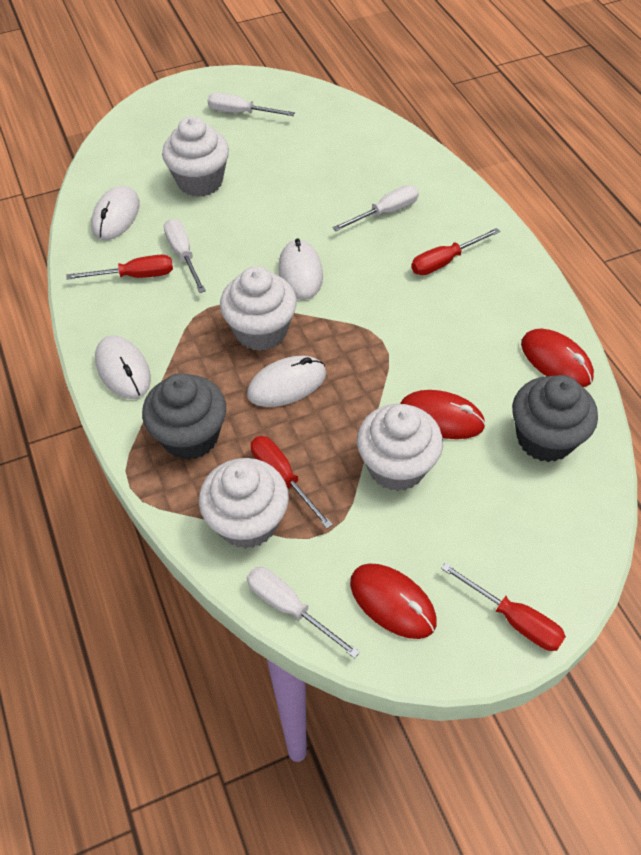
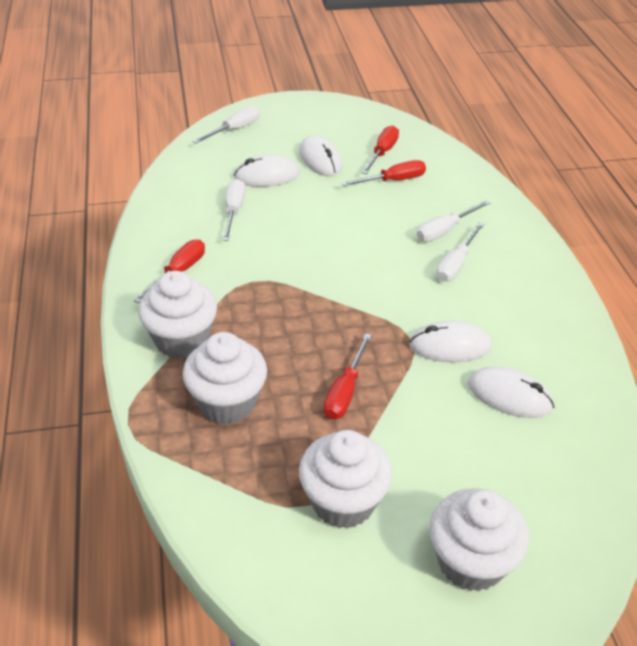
grey cupcake: 2 -> 0
red mouse: 3 -> 0

